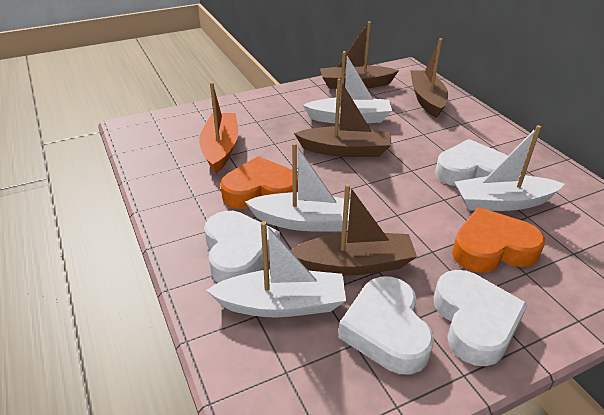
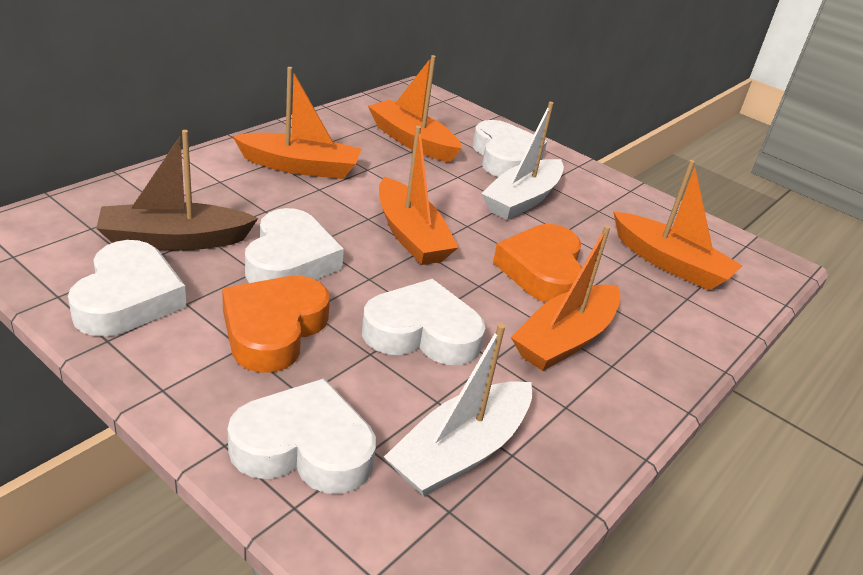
brown boat: 4 -> 1
orange boat: 1 -> 5
white boat: 4 -> 2
white heart: 4 -> 5

